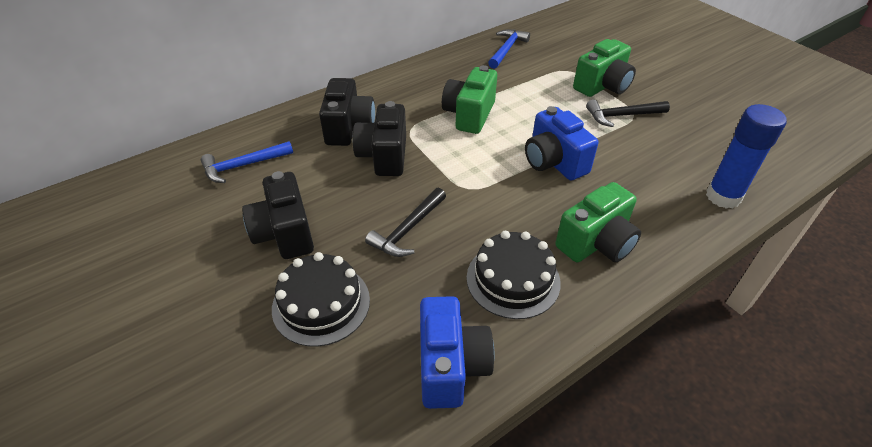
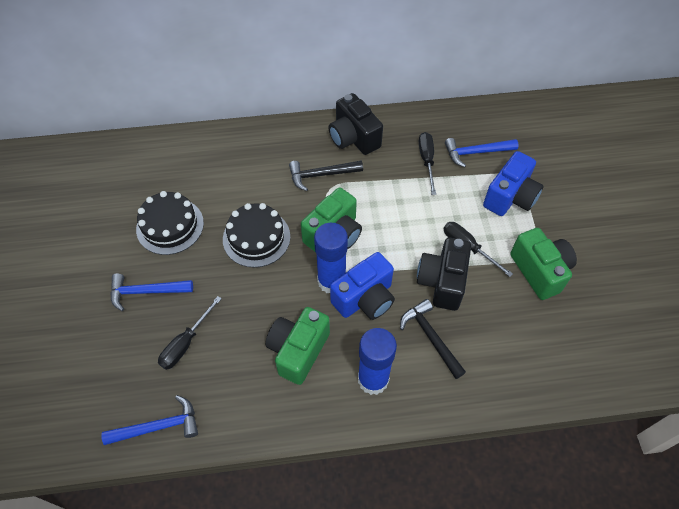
black camera: 3 -> 2
black screwdriver: 0 -> 3
blue glue stick: 1 -> 2
blue hammer: 2 -> 3

